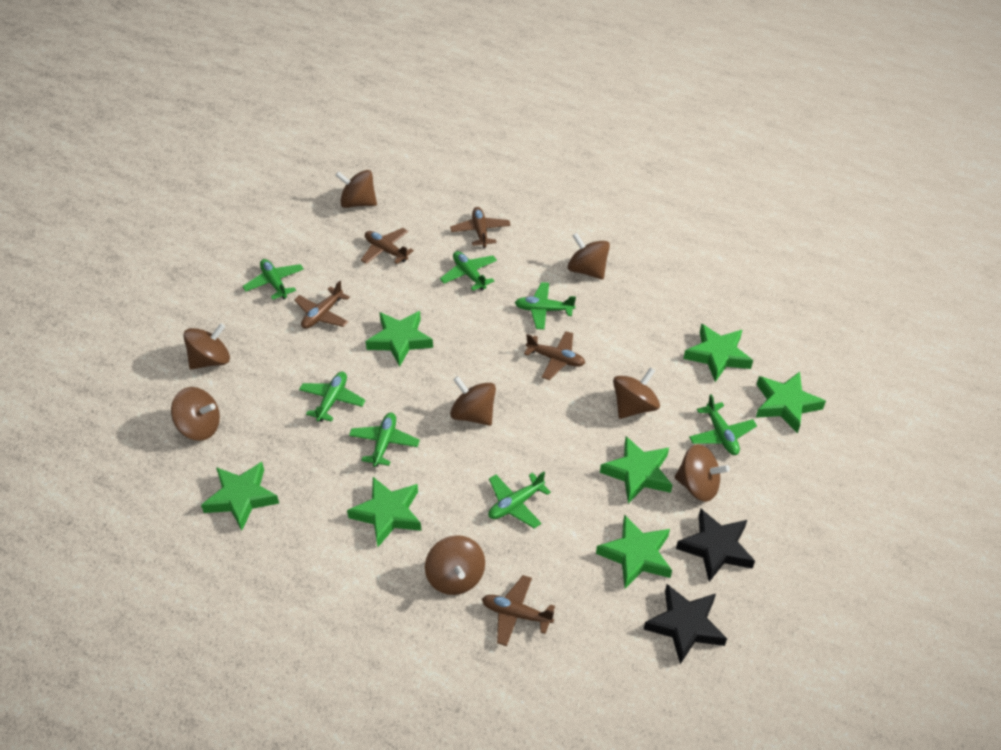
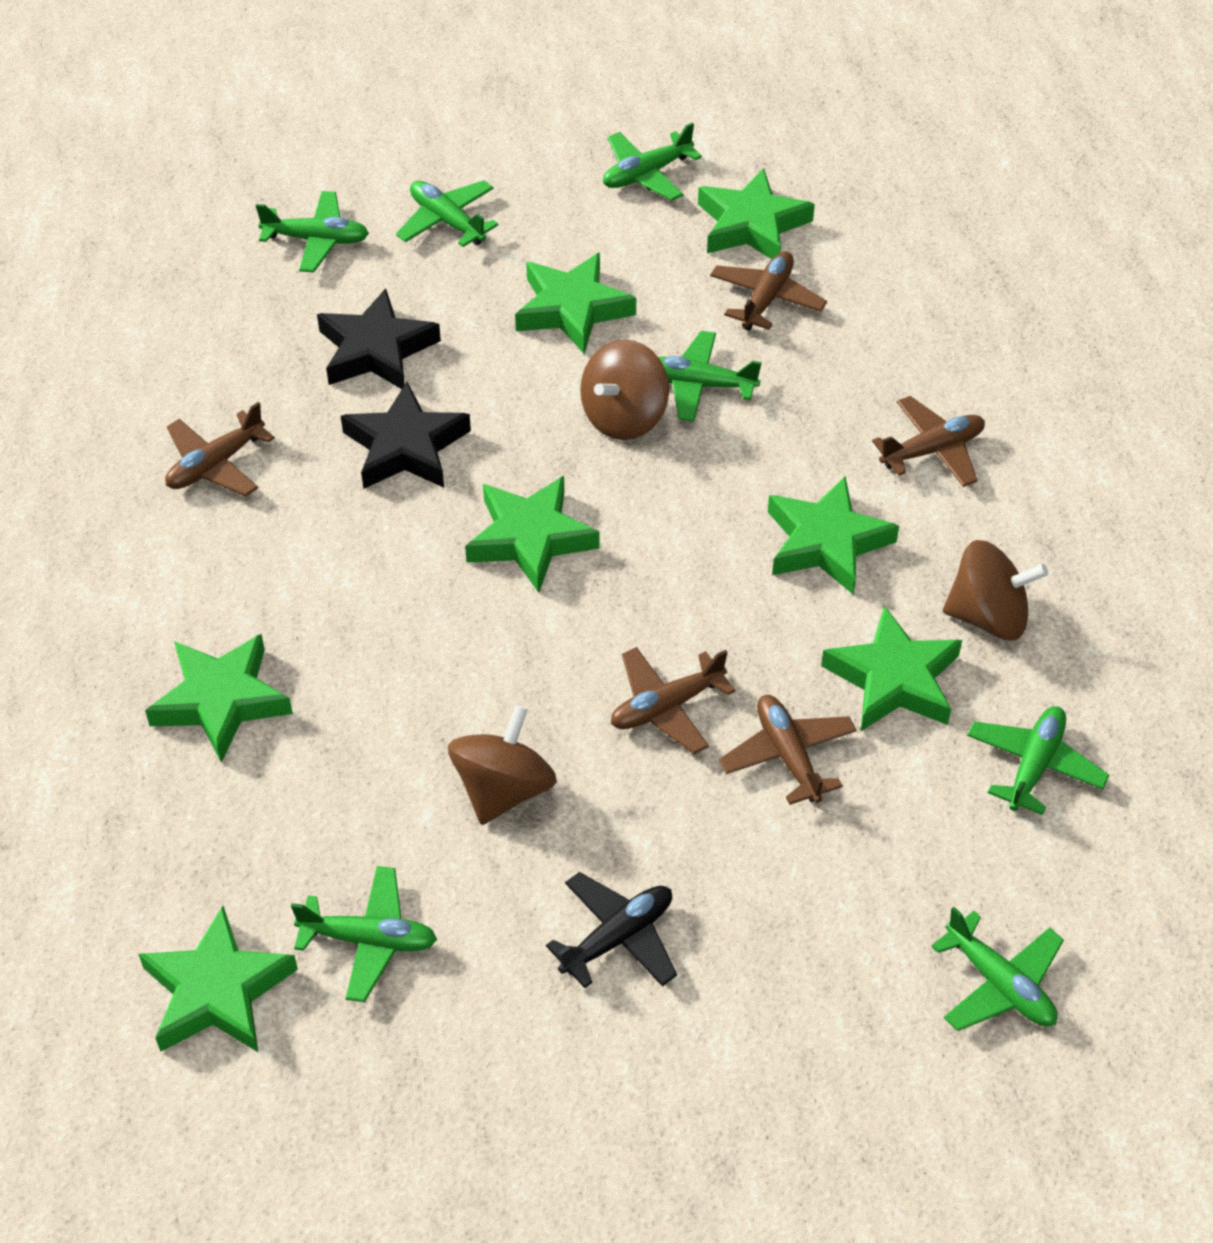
black plane: 0 -> 1
brown spinning top: 8 -> 3

